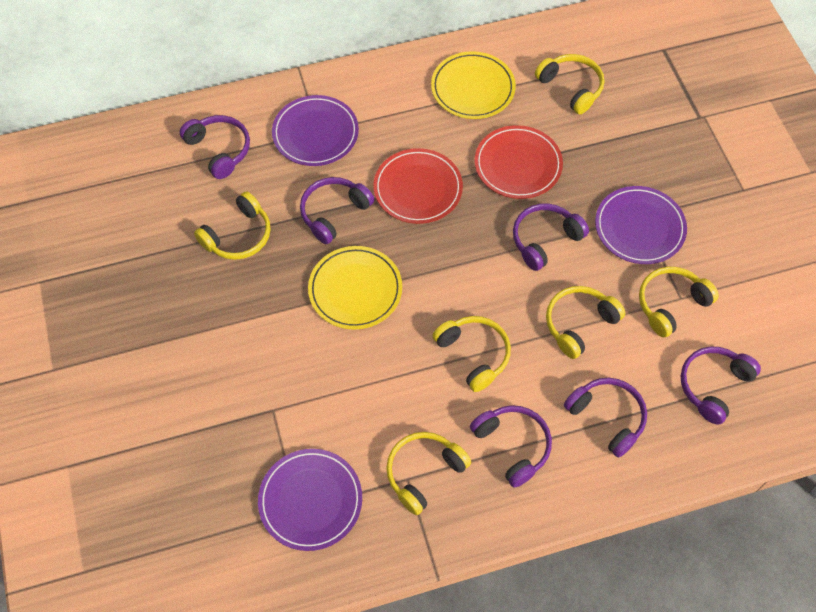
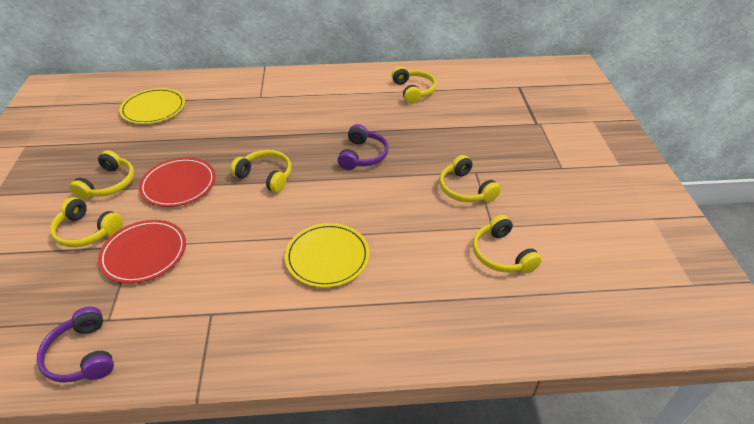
purple headphones: 6 -> 2
purple plate: 3 -> 0

